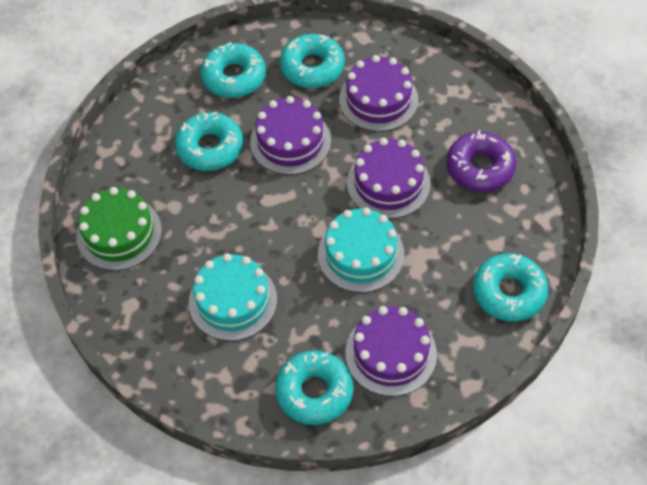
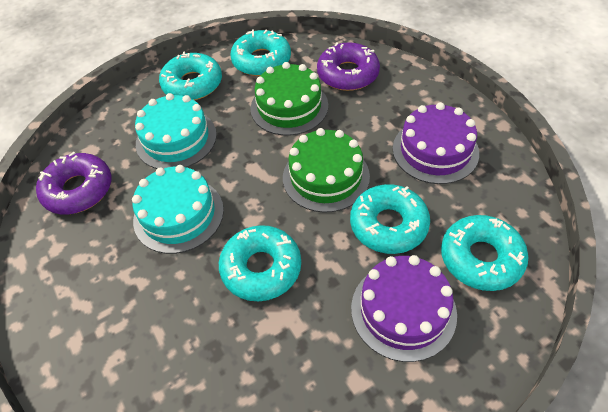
green cake: 1 -> 2
purple cake: 4 -> 2
purple donut: 1 -> 2

